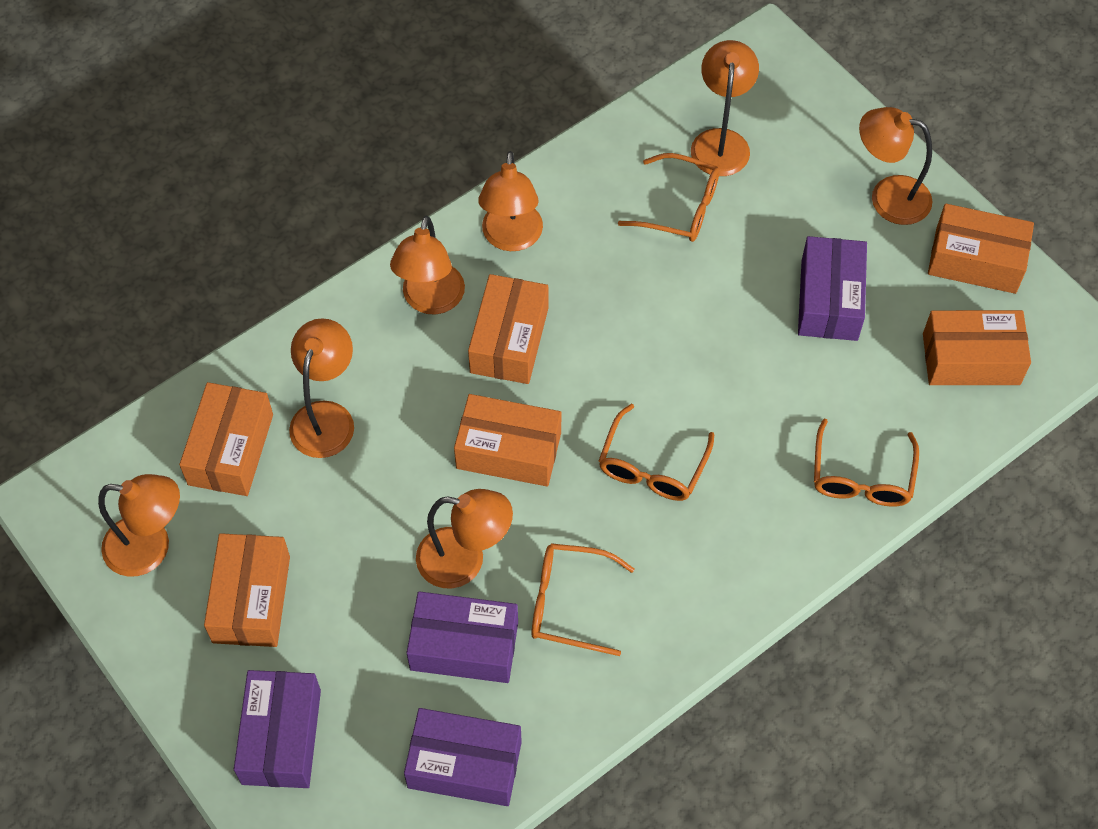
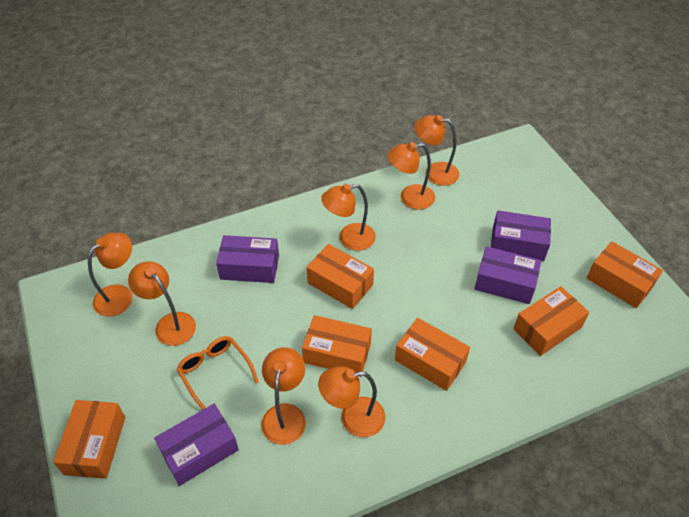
orange glasses: 4 -> 1

